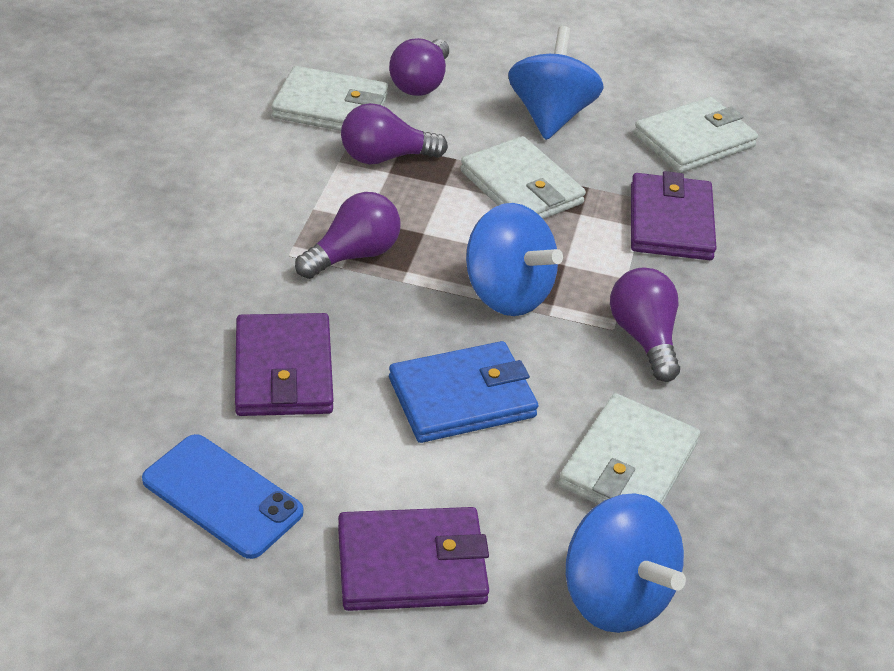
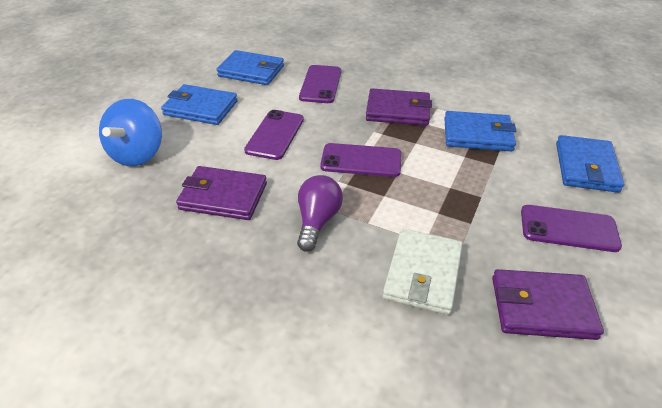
blue phone: 1 -> 0
blue spinning top: 3 -> 1
blue wallet: 1 -> 4
purple light bulb: 4 -> 1
purple phone: 0 -> 4
white wallet: 4 -> 1

